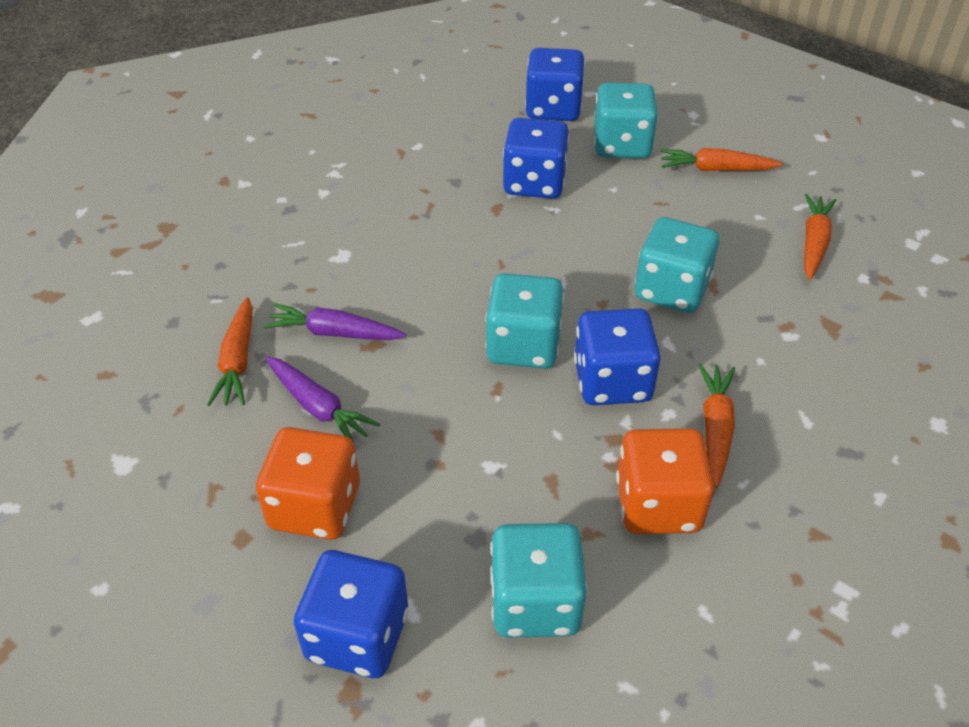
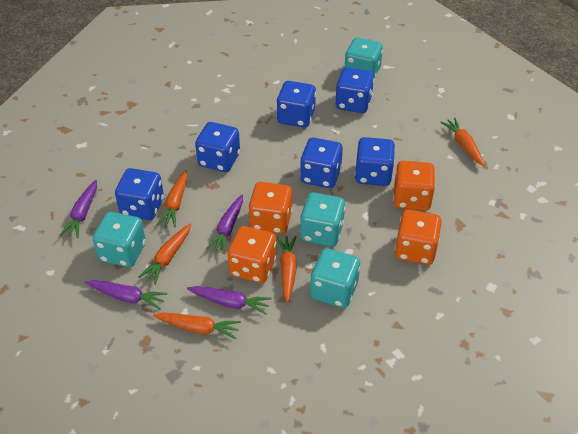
blue dice: 4 -> 6
orange carrot: 4 -> 5
orange dice: 2 -> 4
purple carrot: 2 -> 4

